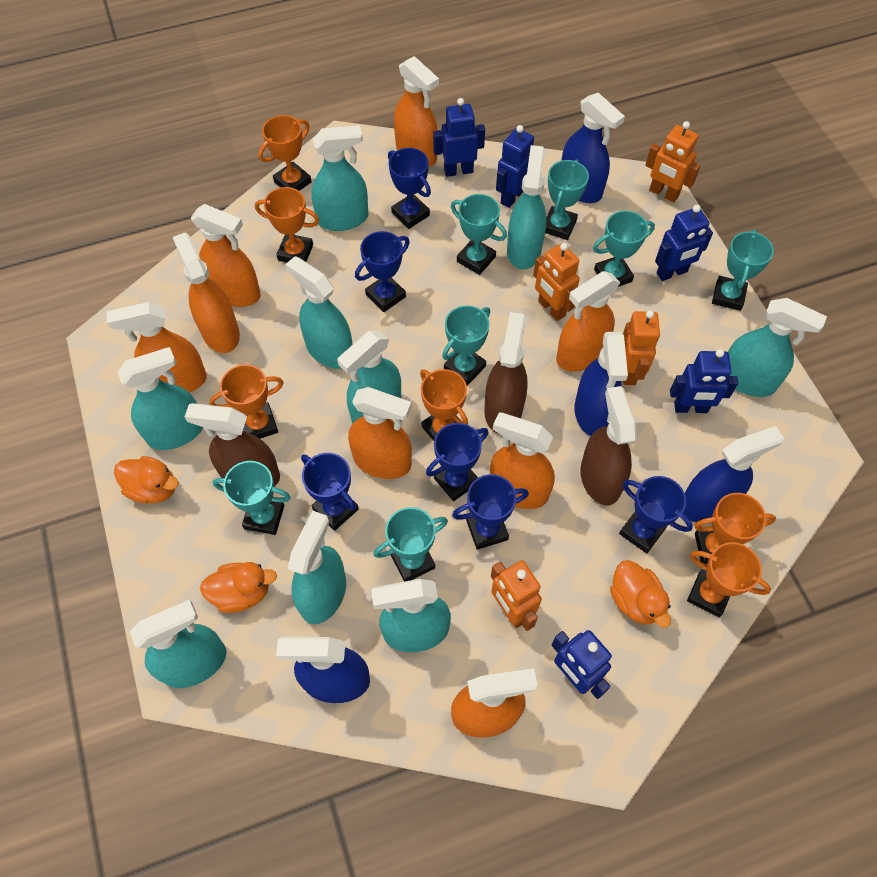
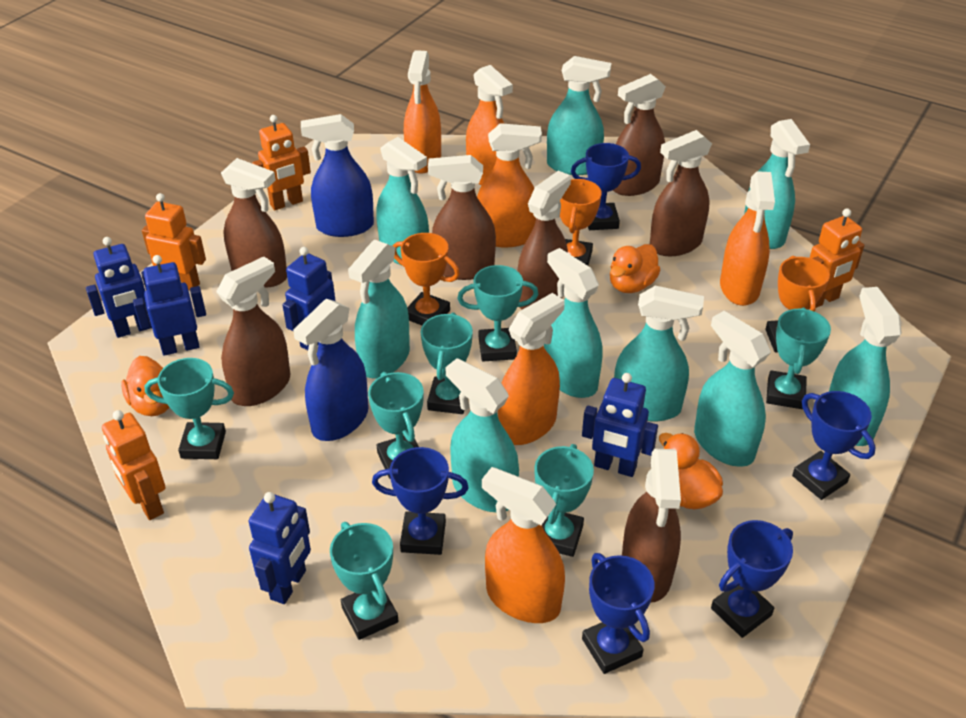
blue spray bottle: 4 -> 2
blue trophy: 6 -> 5
brown spray bottle: 3 -> 7
orange spray bottle: 8 -> 6
orange trophy: 6 -> 3

